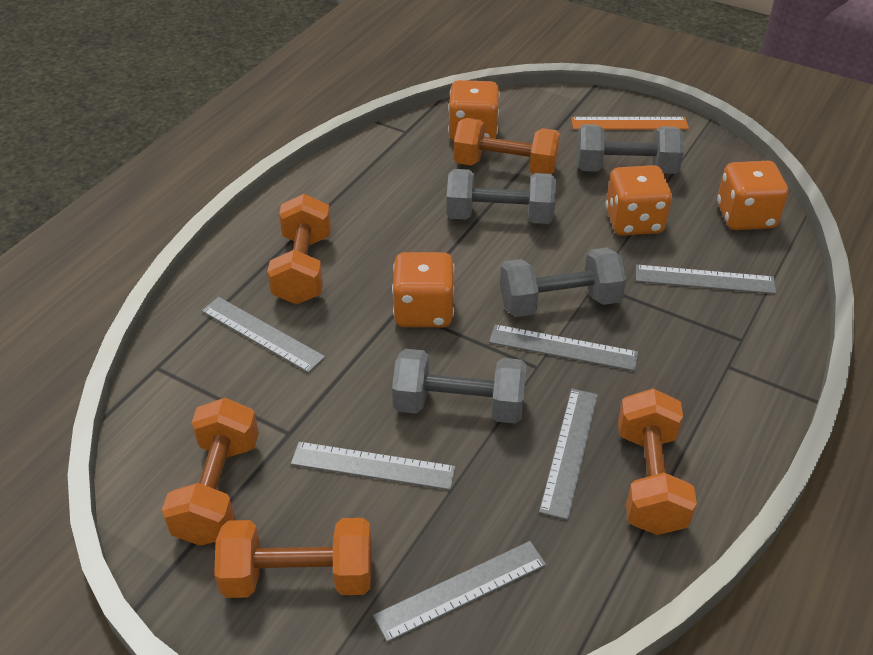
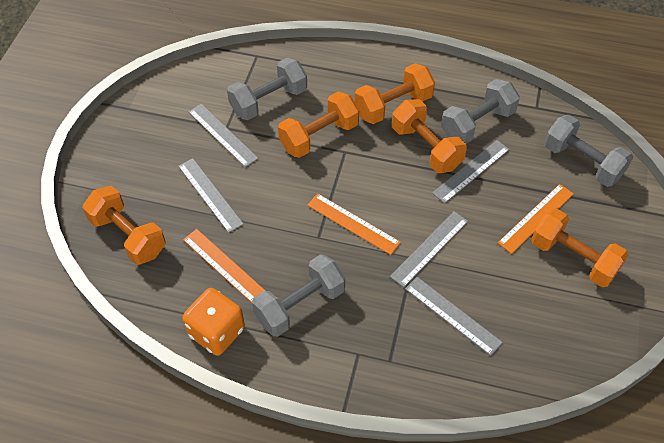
grey ruler: 6 -> 5
orange dice: 4 -> 1
orange ruler: 1 -> 3

